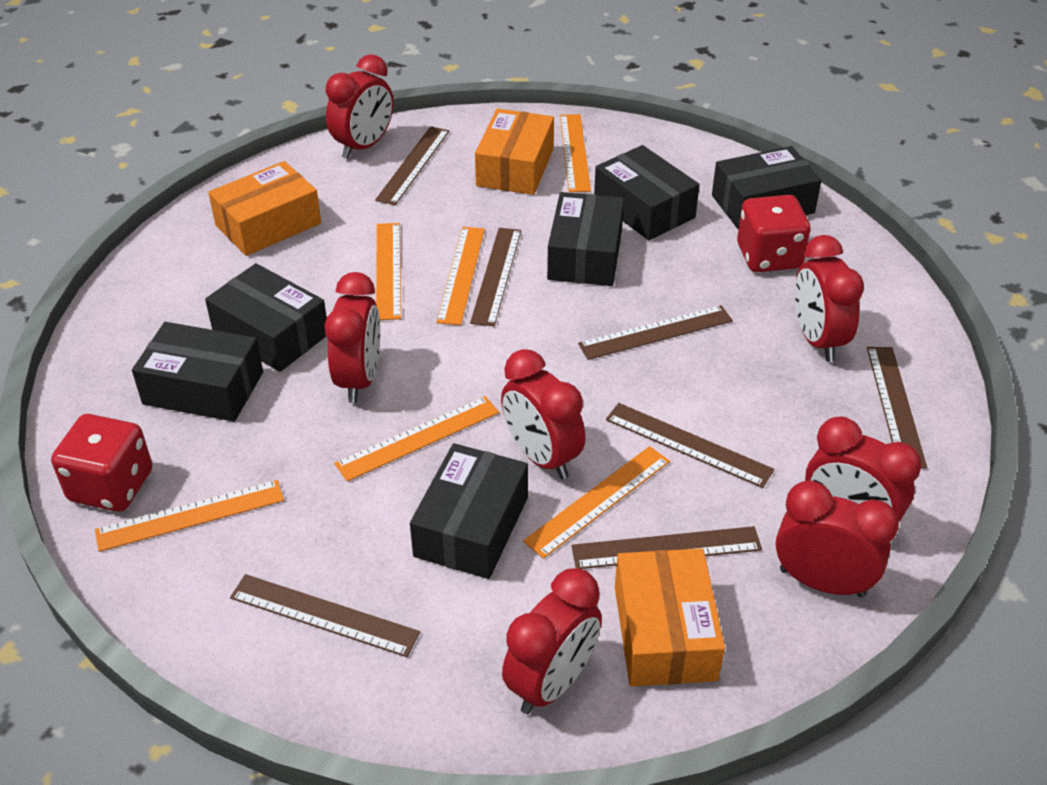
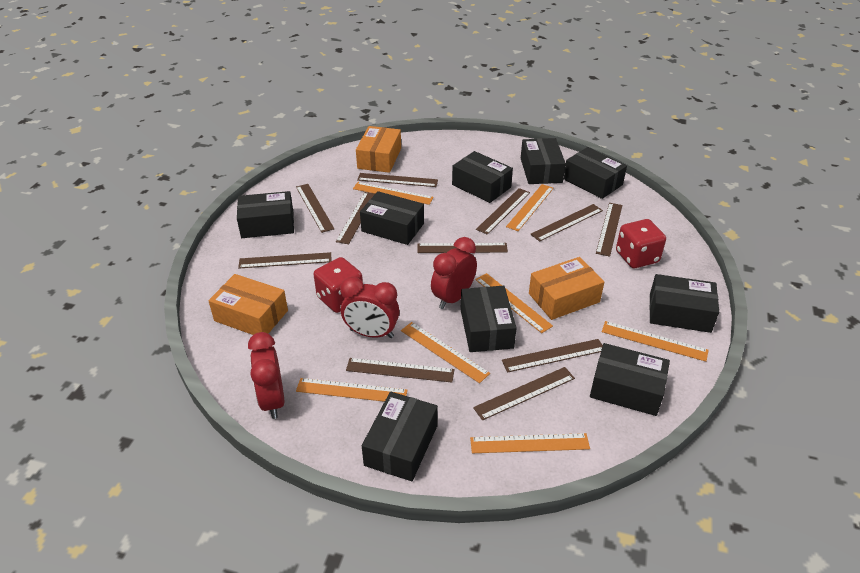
black box: 6 -> 9
brown ruler: 7 -> 11
orange ruler: 6 -> 7
red clock: 7 -> 3

